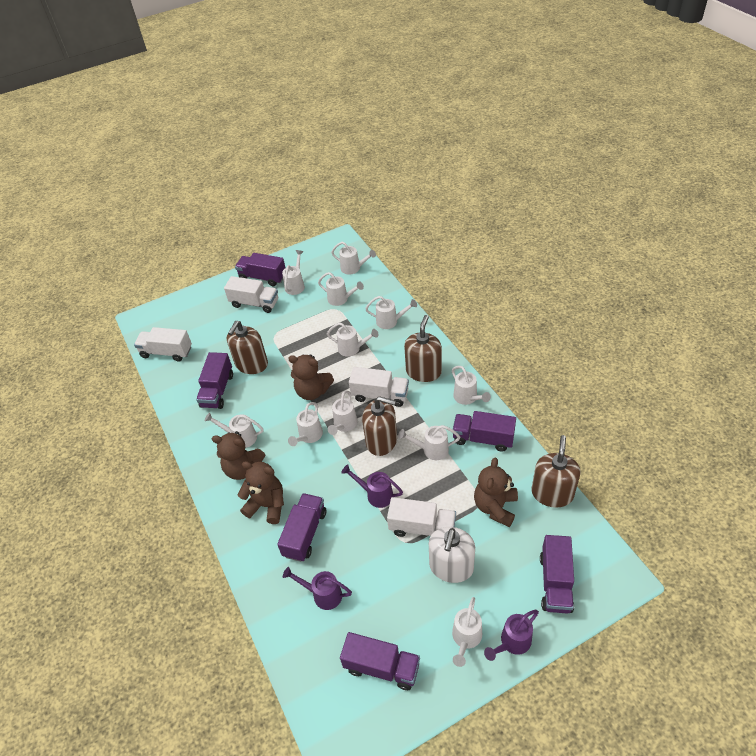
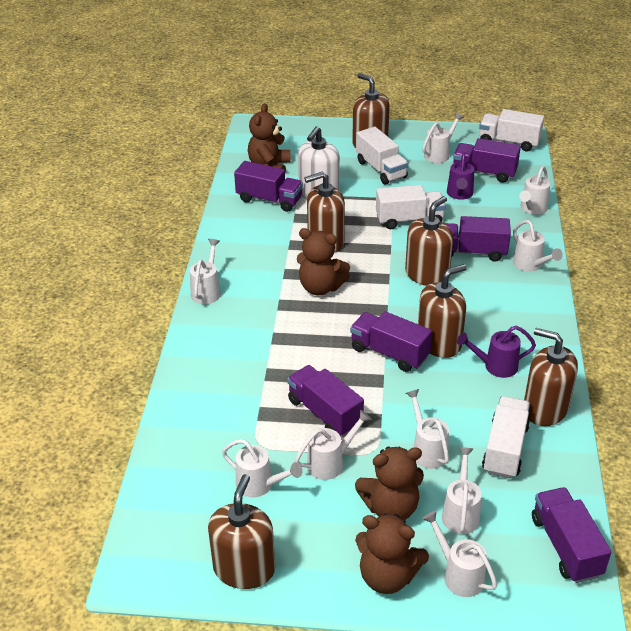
brown soap dispenser: 4 -> 6
purple watering can: 3 -> 2
white watering can: 11 -> 9

